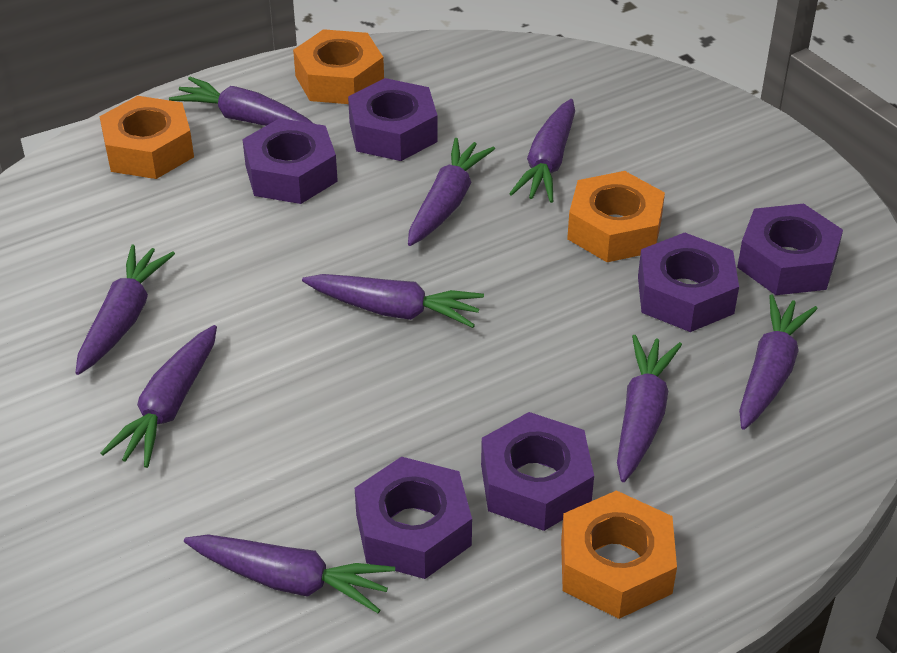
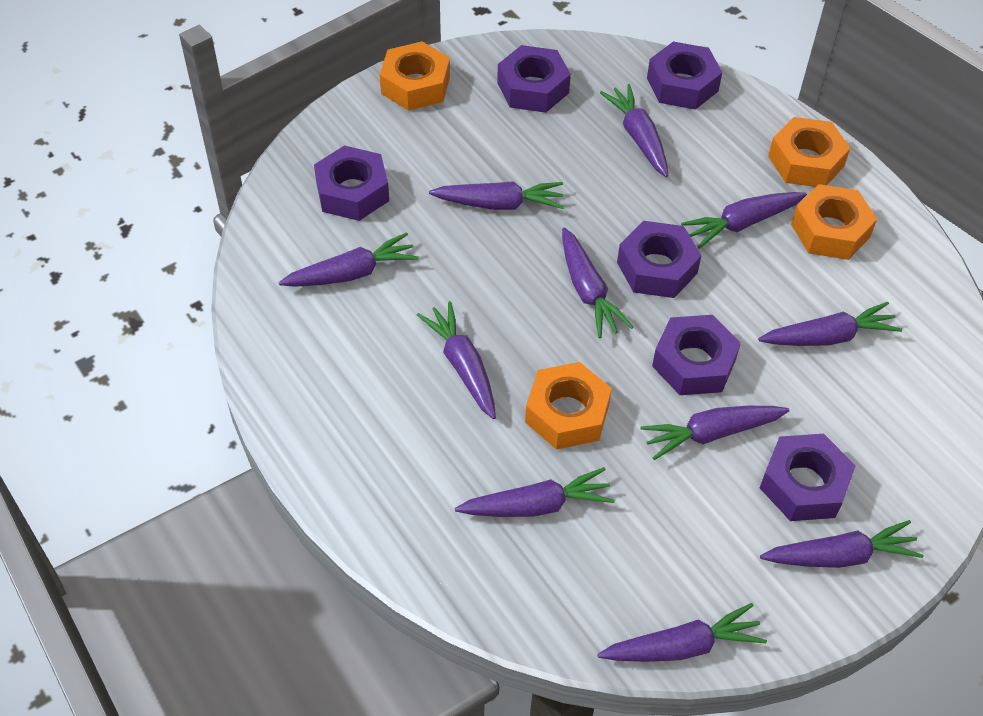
purple carrot: 9 -> 11

